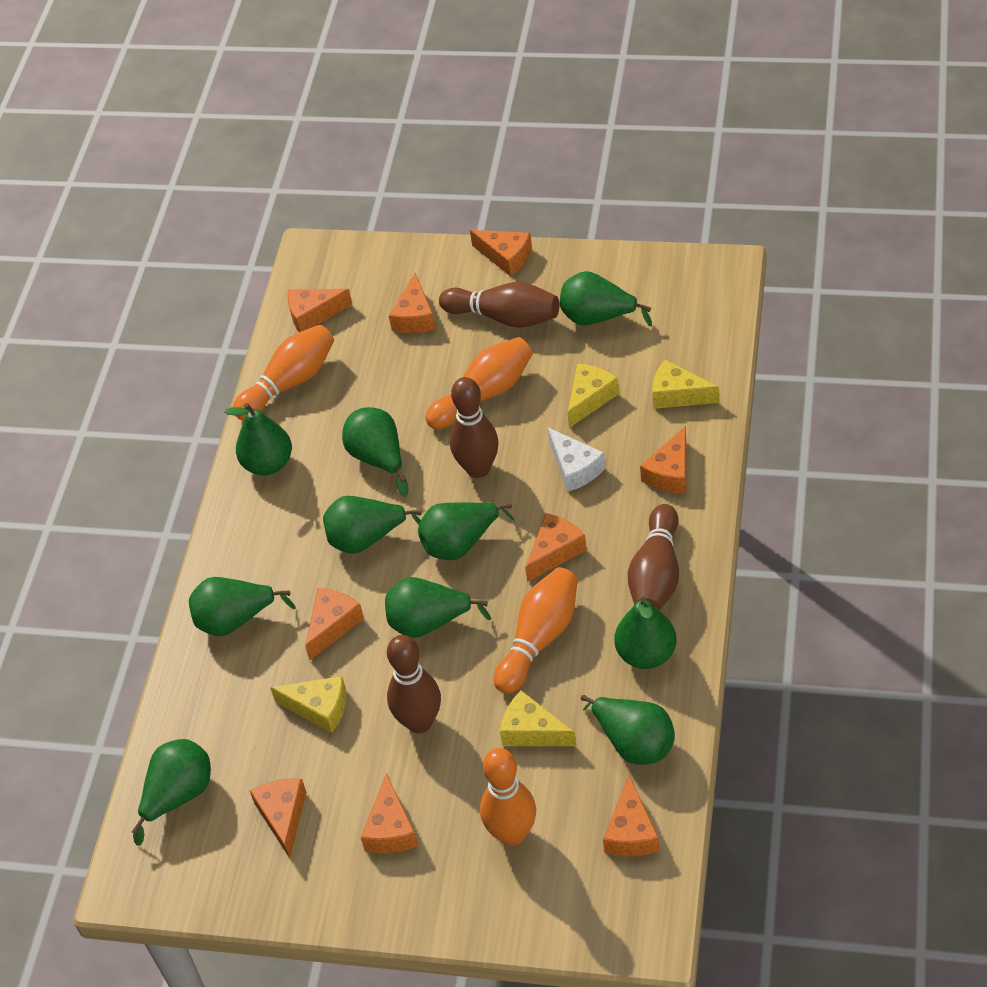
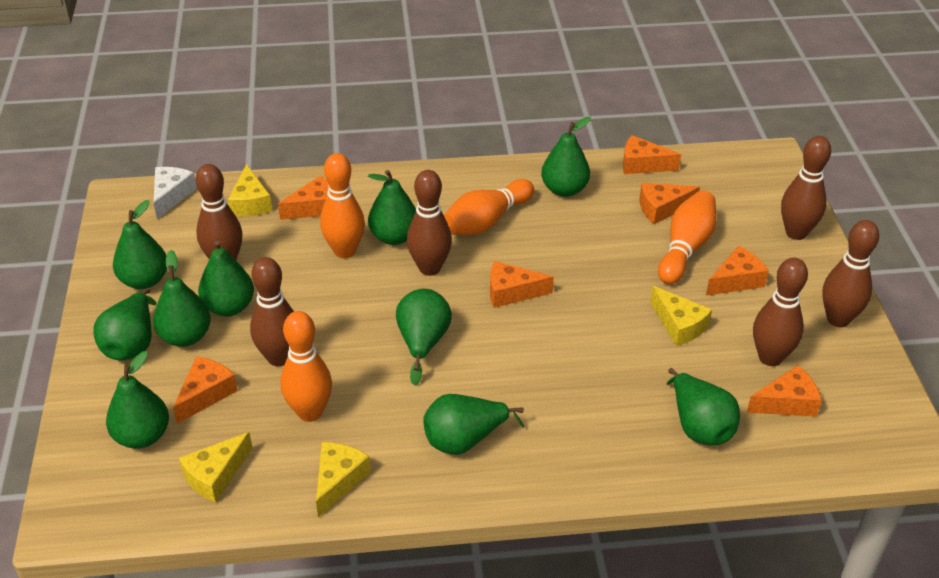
brown bowling pin: 4 -> 6
orange cheese: 9 -> 7

